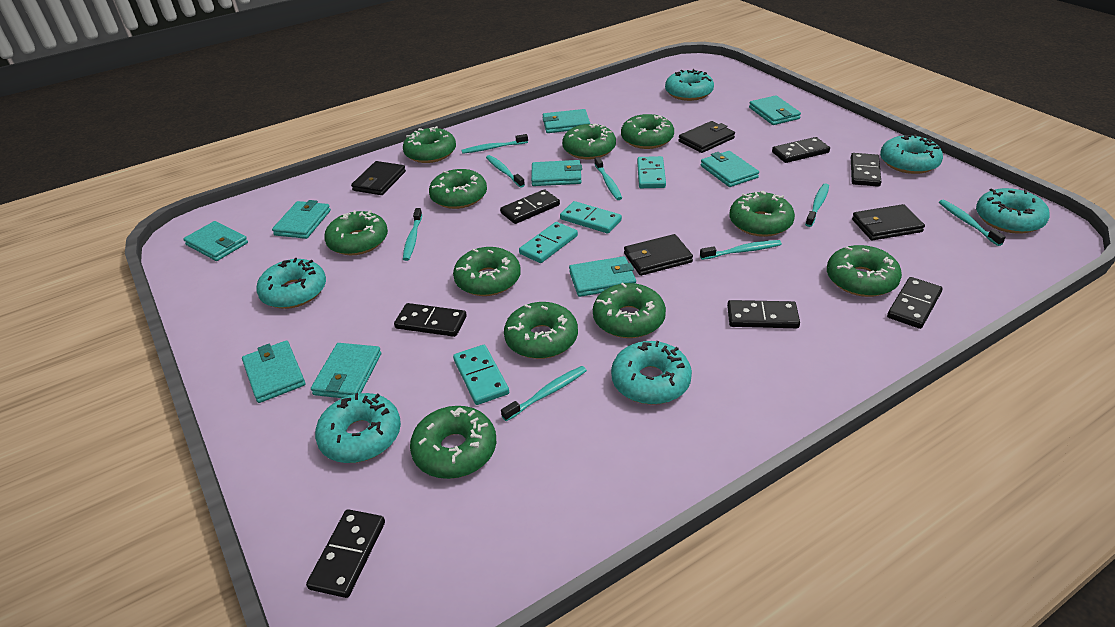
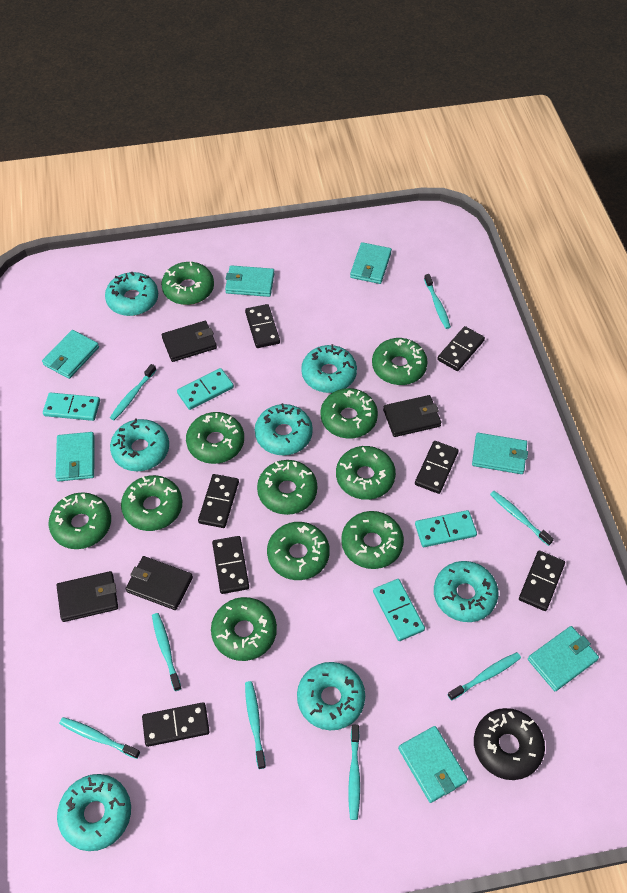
black donut: 0 -> 1
turquoise donut: 6 -> 7
turquoise wallet: 9 -> 7

